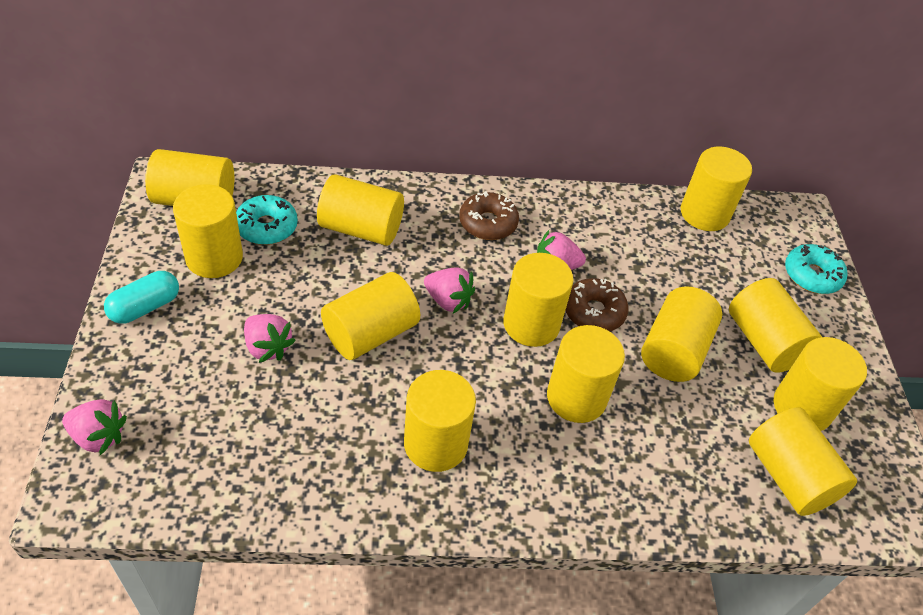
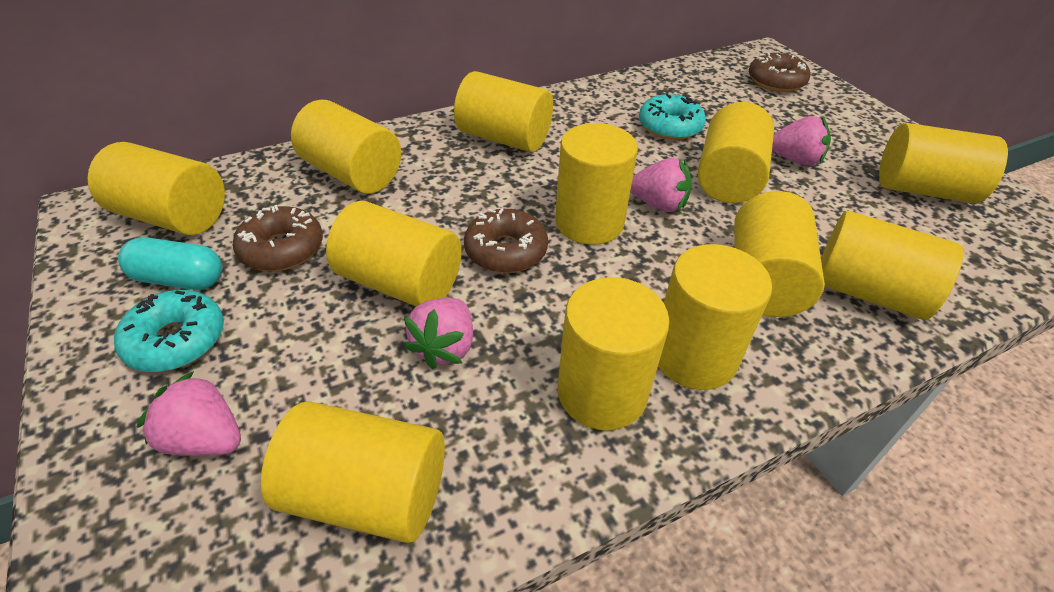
brown donut: 2 -> 3

